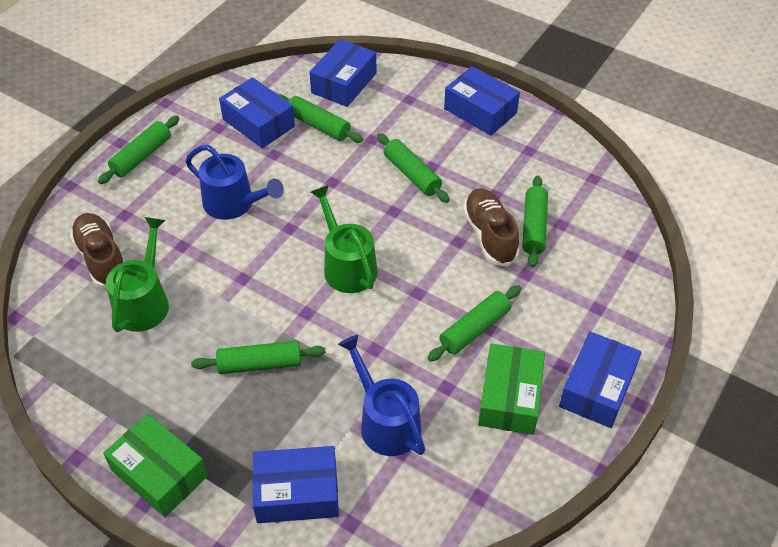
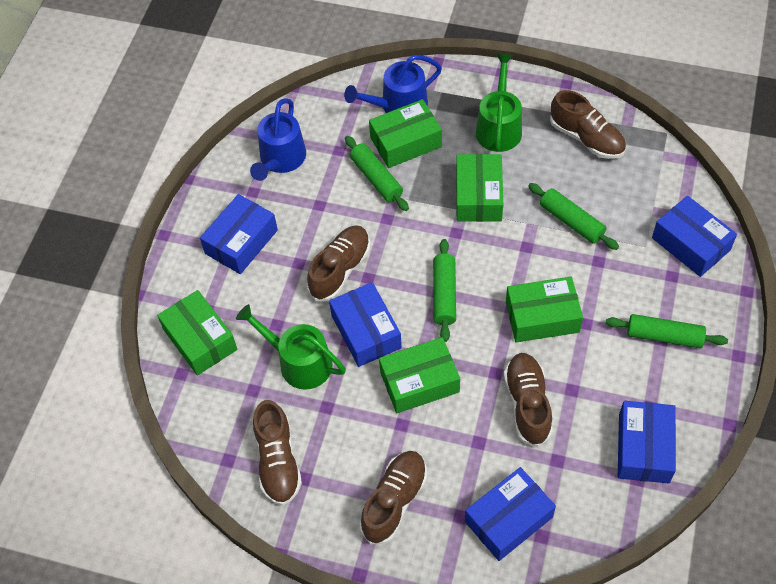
brown shoe: 2 -> 5
green box: 2 -> 5
green rolling pin: 6 -> 4

